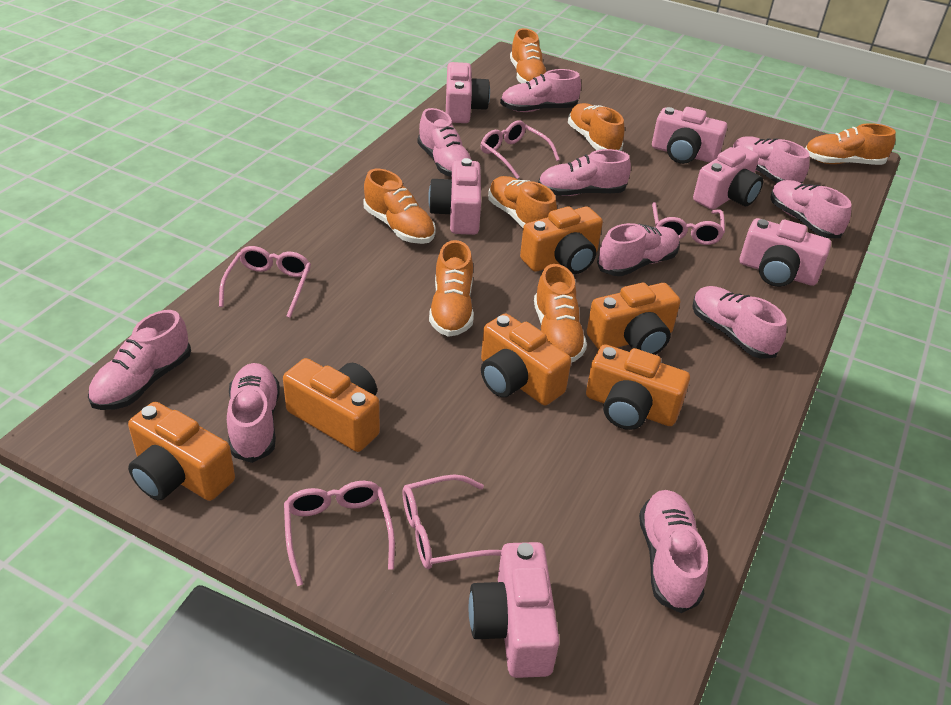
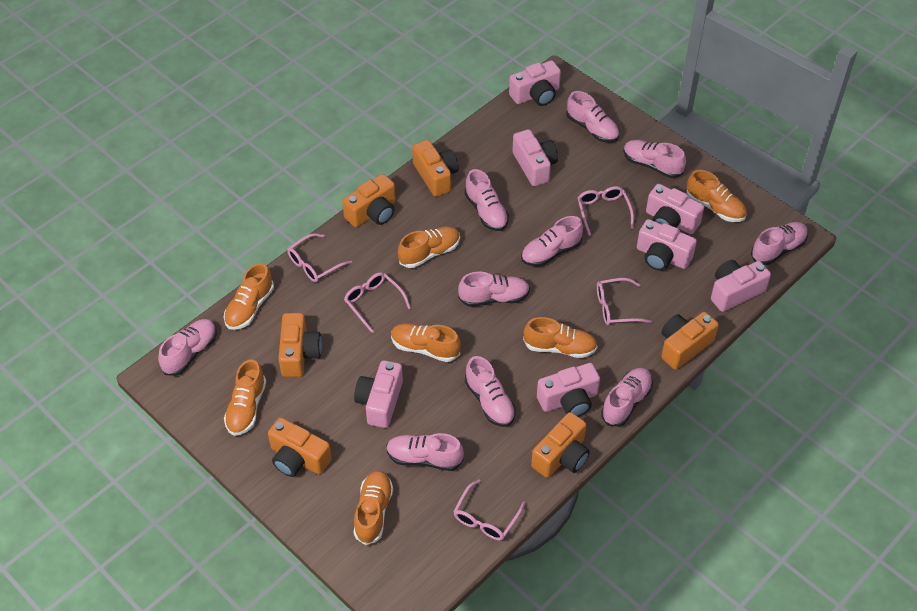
pink camera: 6 -> 7

